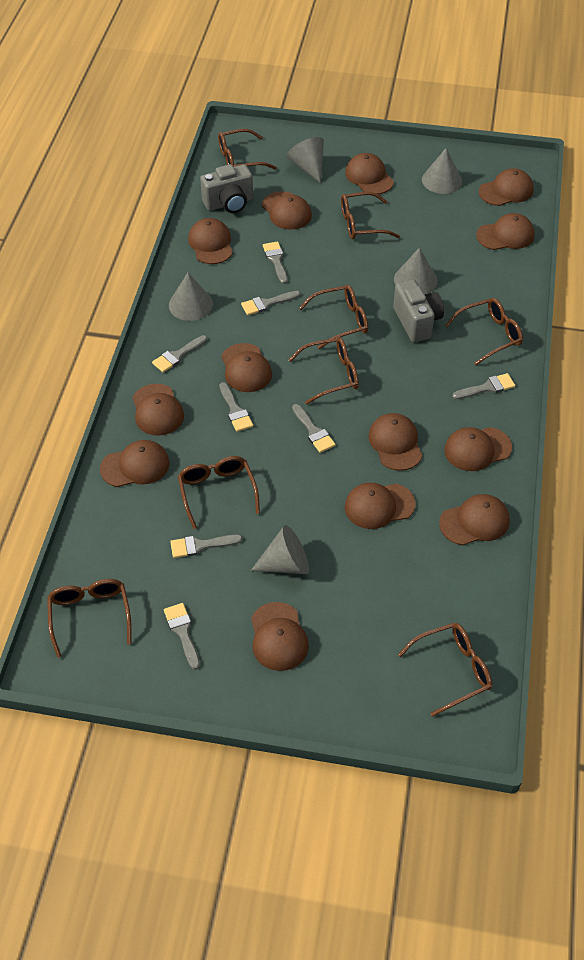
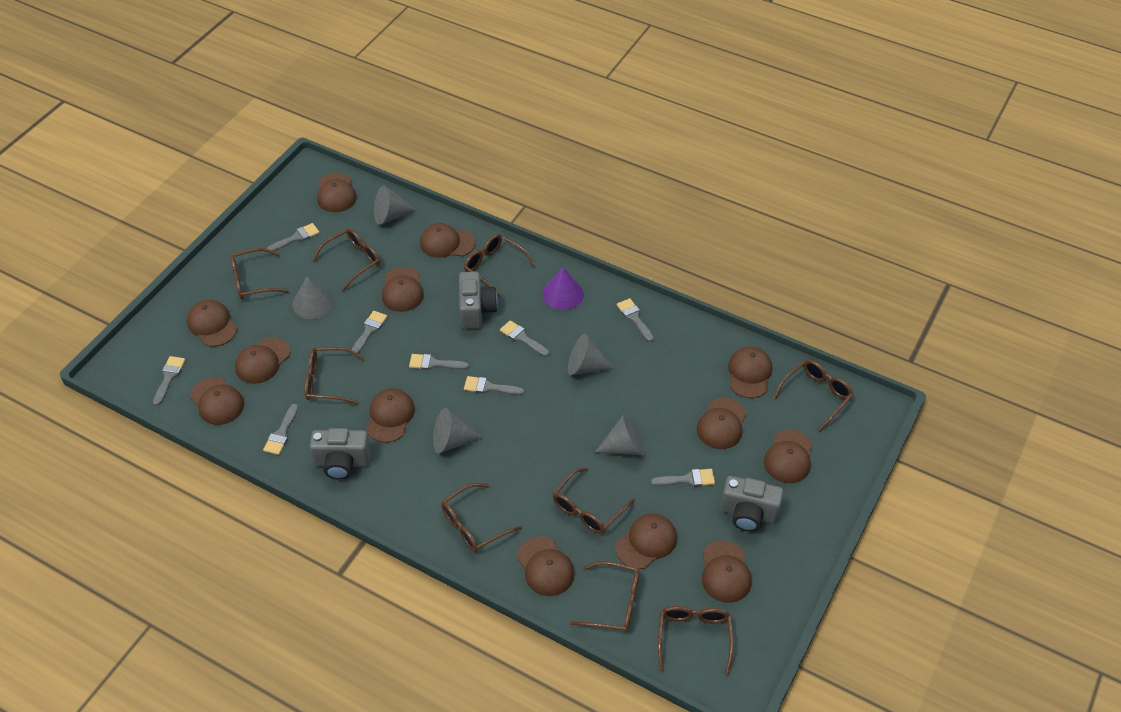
brown glasses: 8 -> 9
grey brush: 8 -> 9
grey camera: 2 -> 3
purple cone: 0 -> 1

